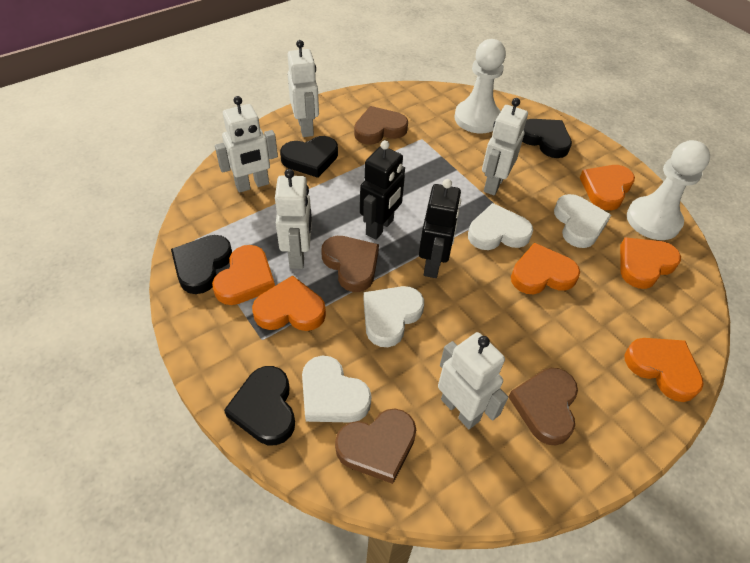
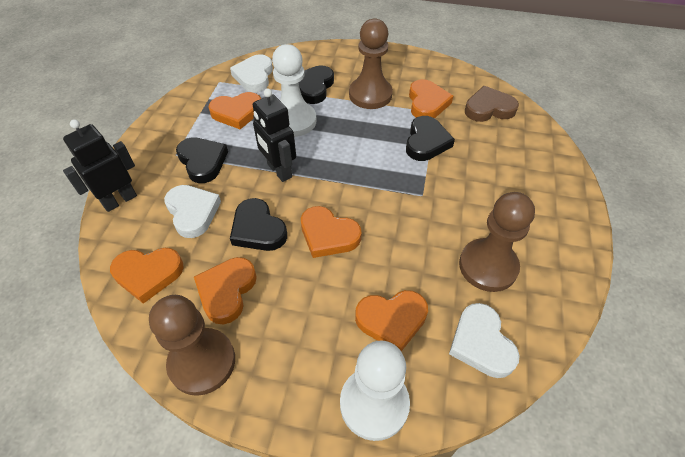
brown heart: 4 -> 1
brown pawn: 0 -> 3
white heart: 4 -> 3
white robot: 5 -> 0

